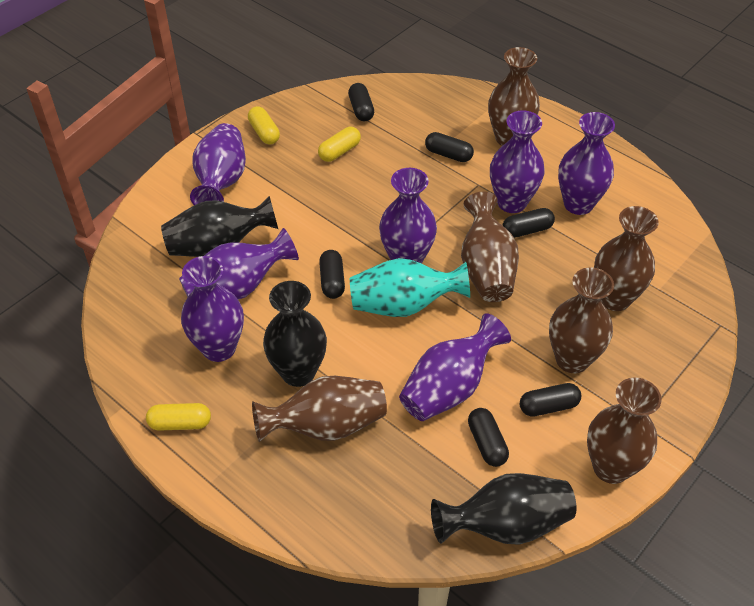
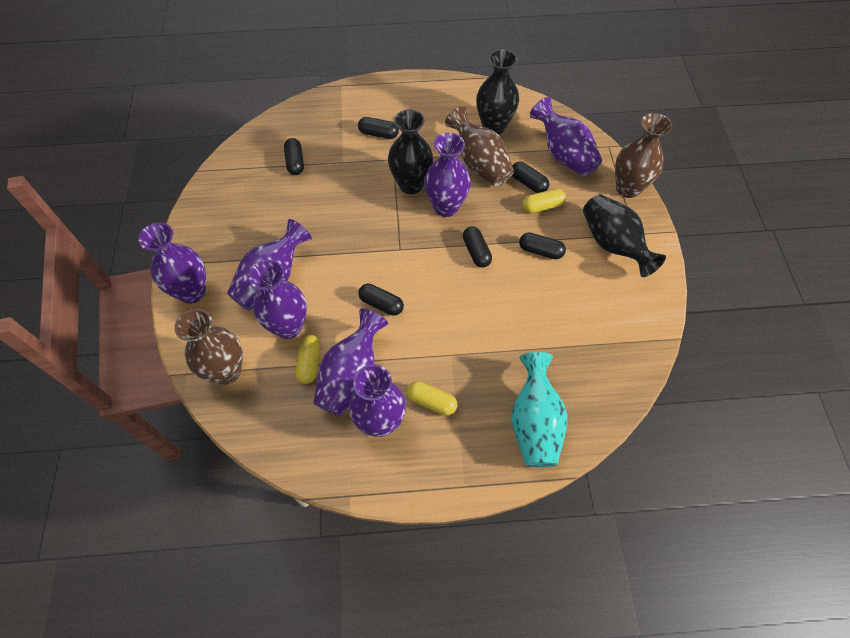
brown vase: 6 -> 3

